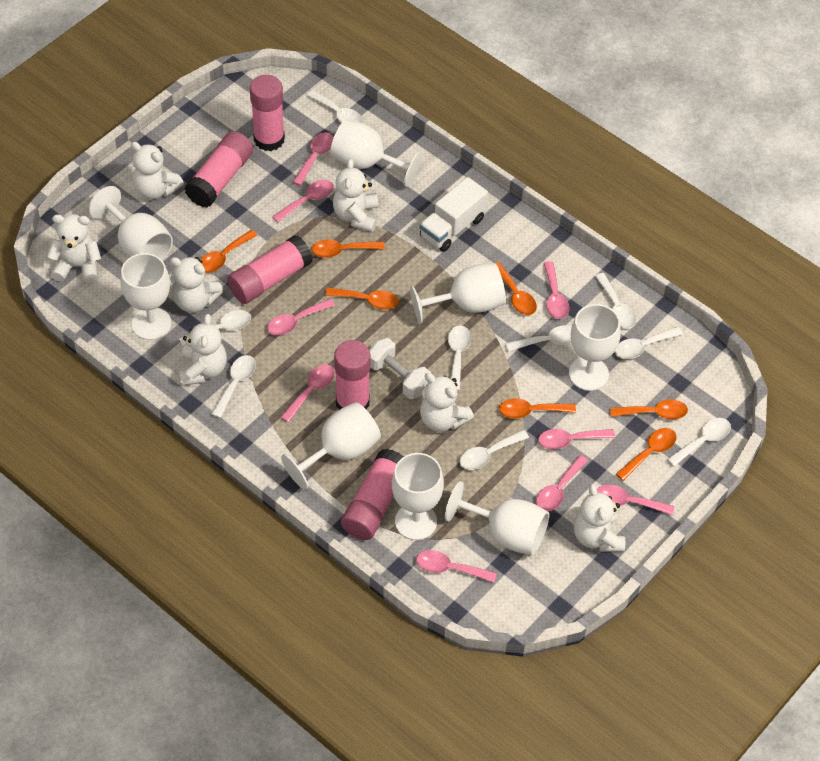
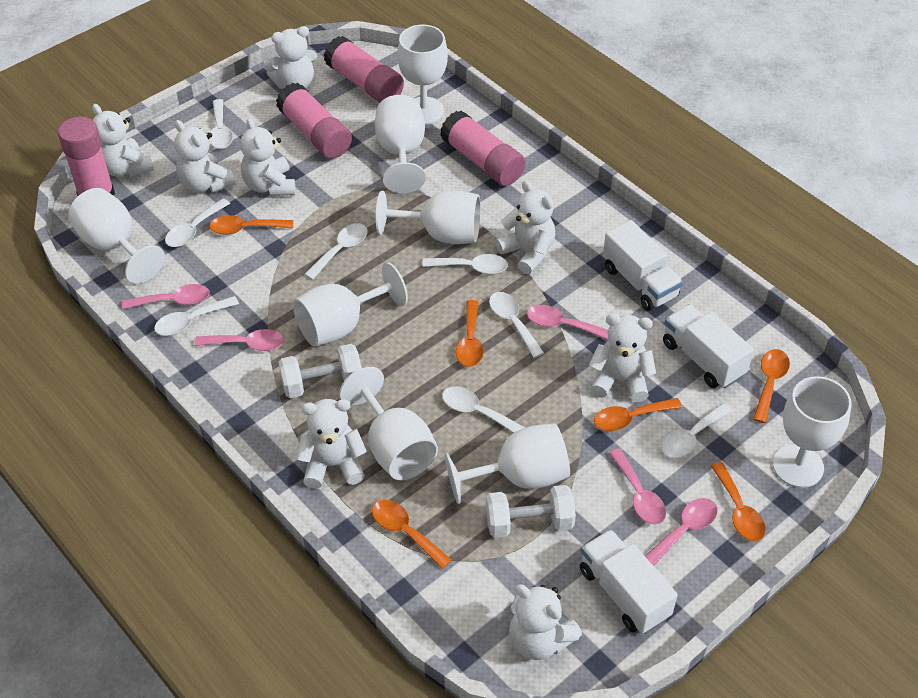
orange spoon: 7 -> 6
pink glue stick: 5 -> 4
pink spoon: 9 -> 5
white dumbbell: 1 -> 2
white spoon: 9 -> 8
white teddy bear: 7 -> 8
white truck: 1 -> 3

